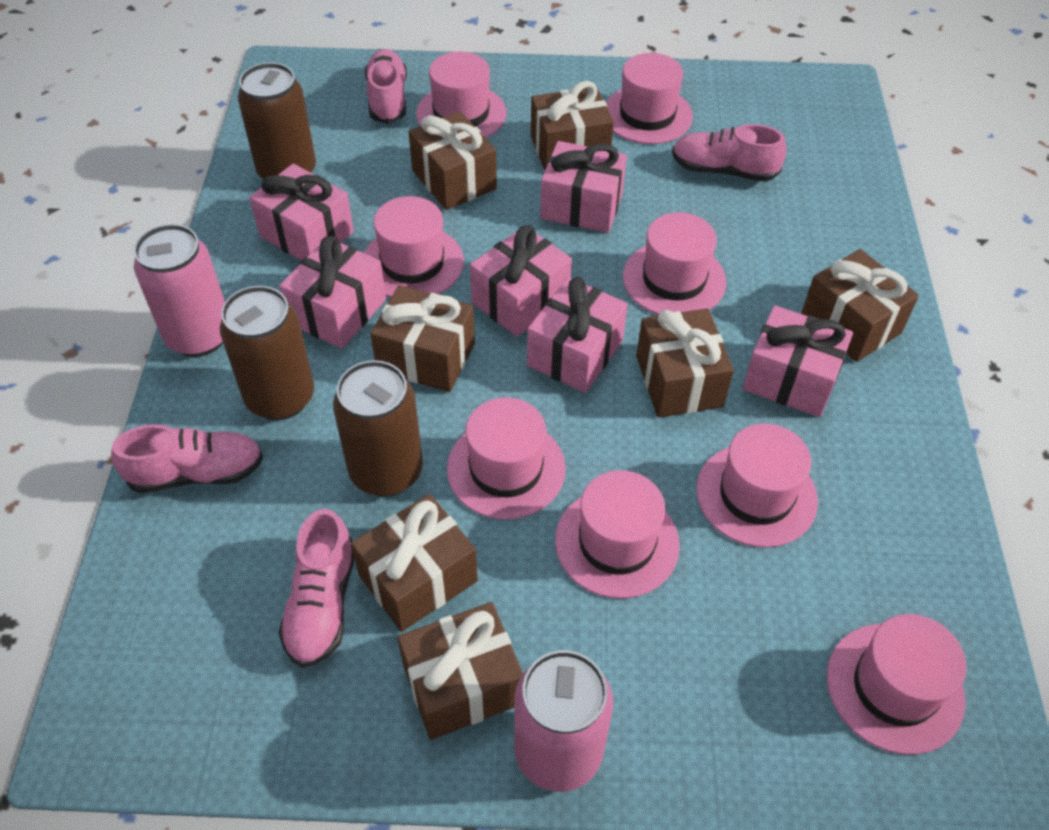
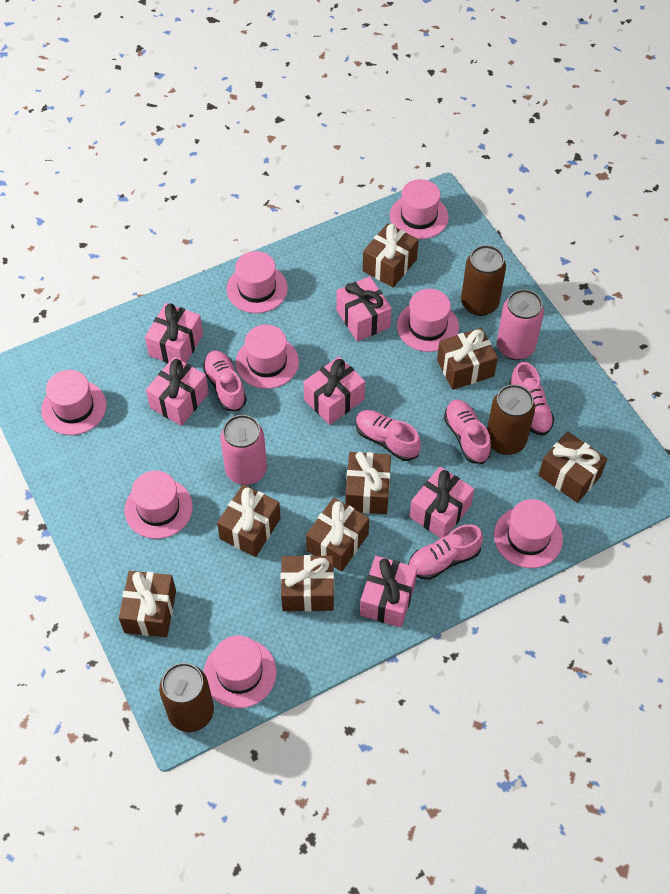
brown gift: 7 -> 8
pink shoe: 4 -> 5

